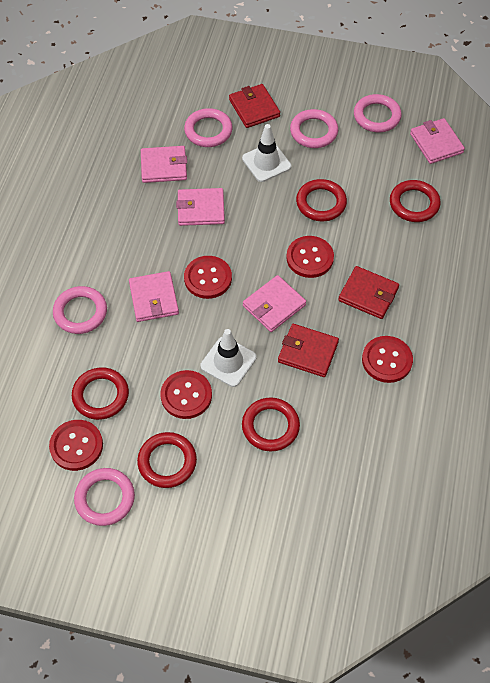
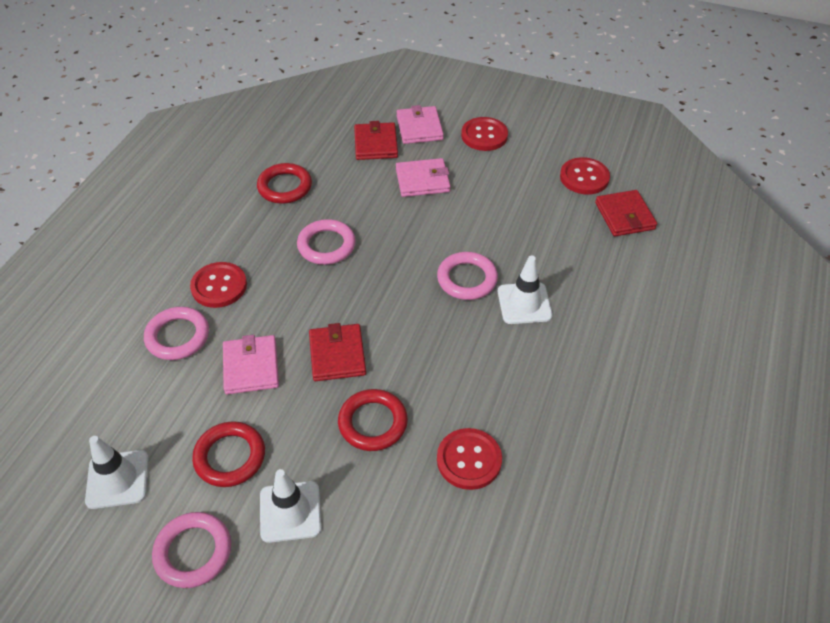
pink ring: 5 -> 4
pink wallet: 5 -> 3
red button: 5 -> 4
red ring: 5 -> 3
white traffic cone: 2 -> 3

